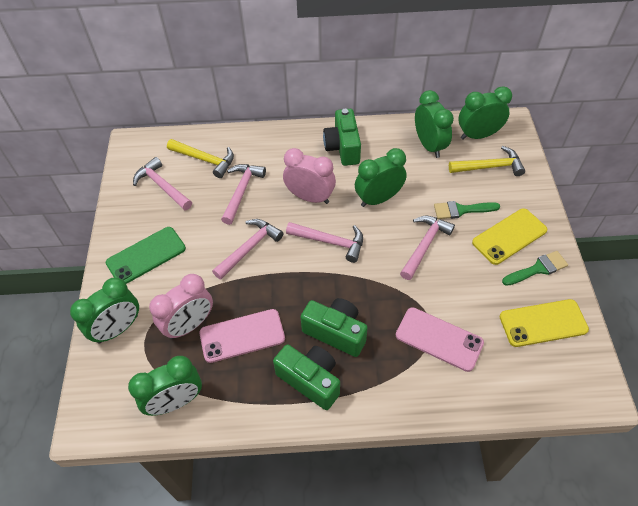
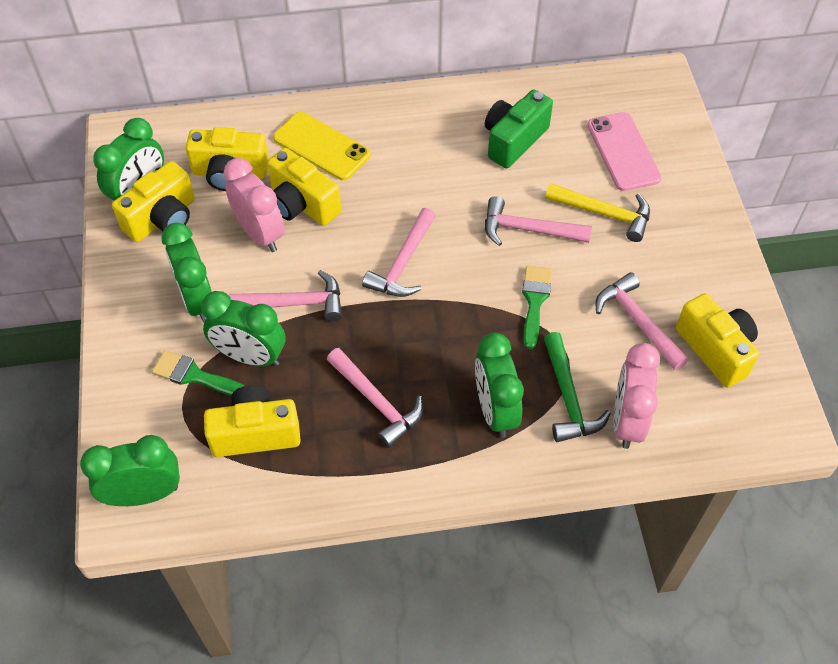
green camera: 3 -> 1
green hammer: 0 -> 1
green phone: 1 -> 0
pink phone: 2 -> 1
yellow camera: 0 -> 5
yellow hammer: 2 -> 1
yellow phone: 2 -> 1

